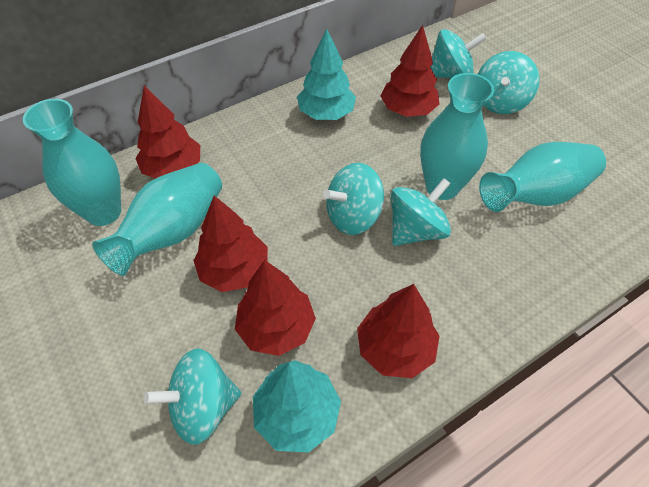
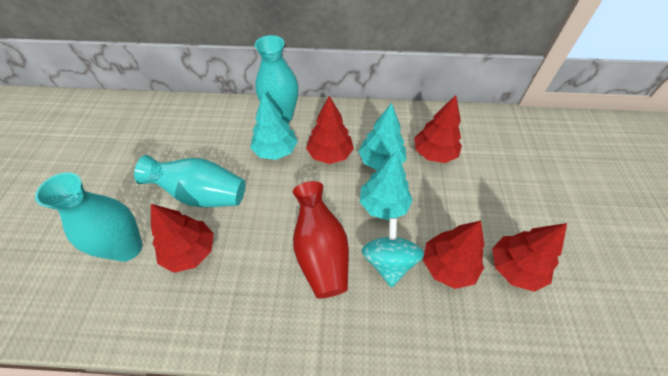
red vase: 0 -> 1
turquoise spinning top: 5 -> 1
turquoise tree: 2 -> 3
turquoise vase: 4 -> 3

